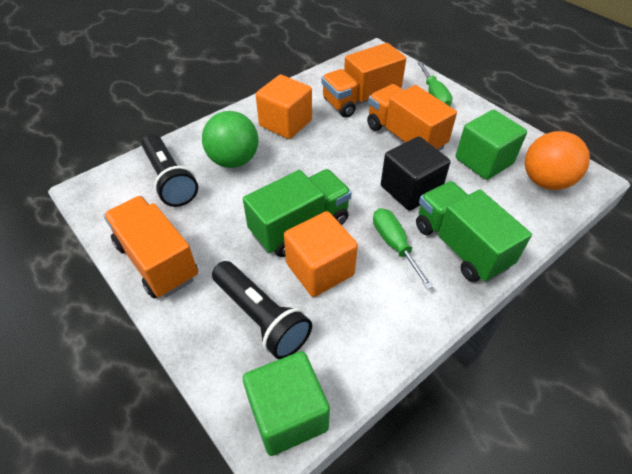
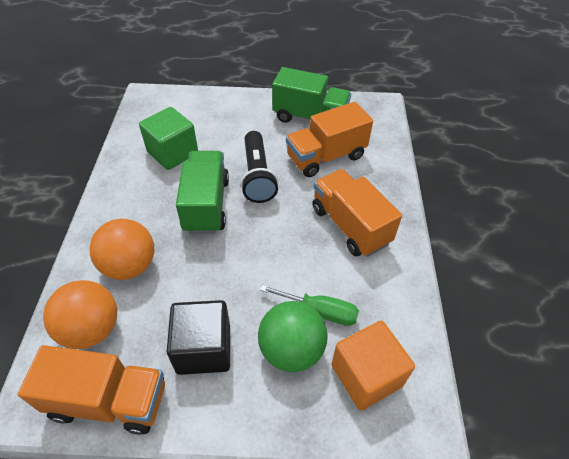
black flashlight: 2 -> 1
green cube: 2 -> 1
green screwdriver: 2 -> 1
orange ball: 1 -> 2
orange cube: 2 -> 1

